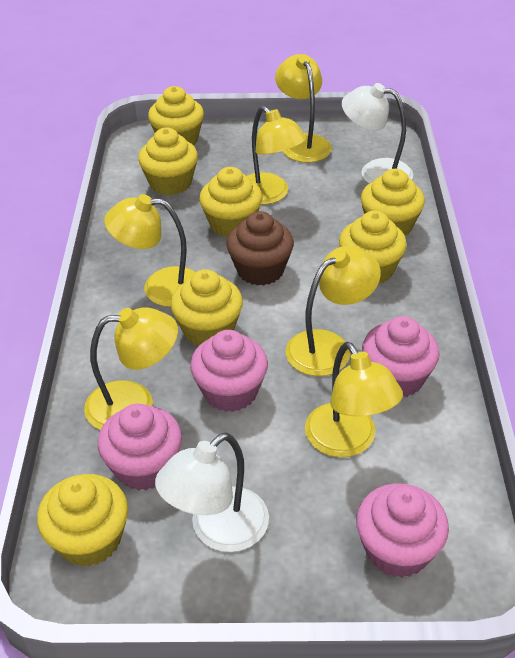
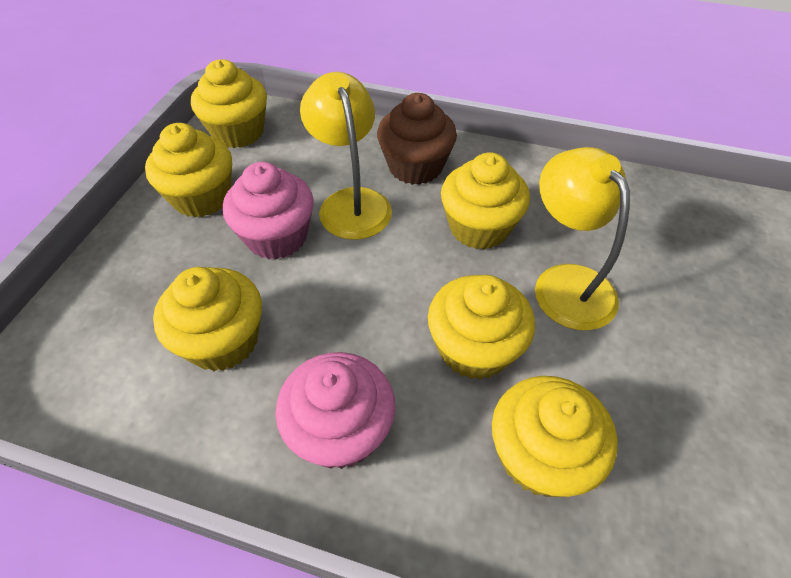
pink cupcake: 4 -> 2
white lamp: 2 -> 0
yellow cupcake: 7 -> 6
yellow lamp: 6 -> 2

